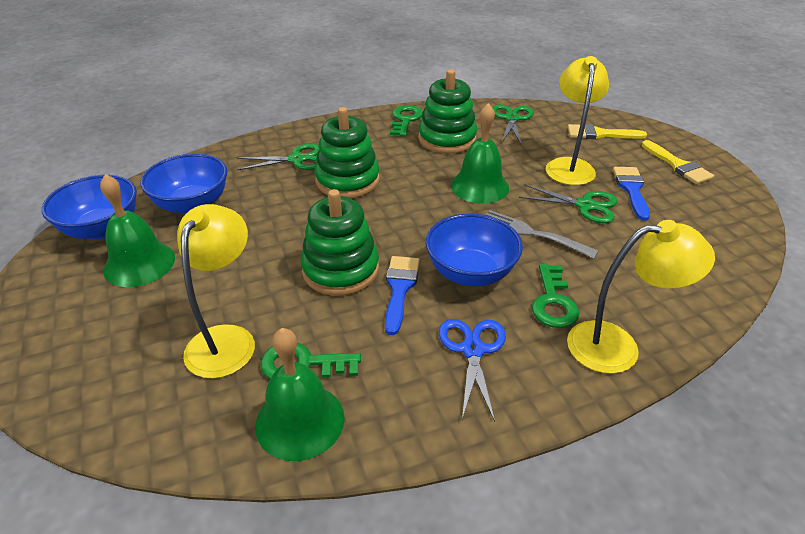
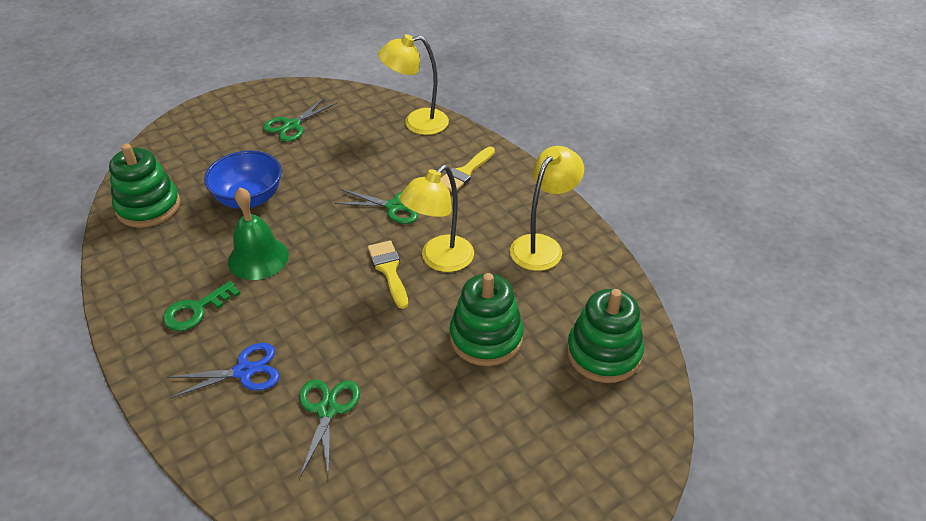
blue bowl: 3 -> 1
blue brush: 2 -> 0
green bell: 3 -> 1
green key: 3 -> 1
grey fork: 1 -> 0

